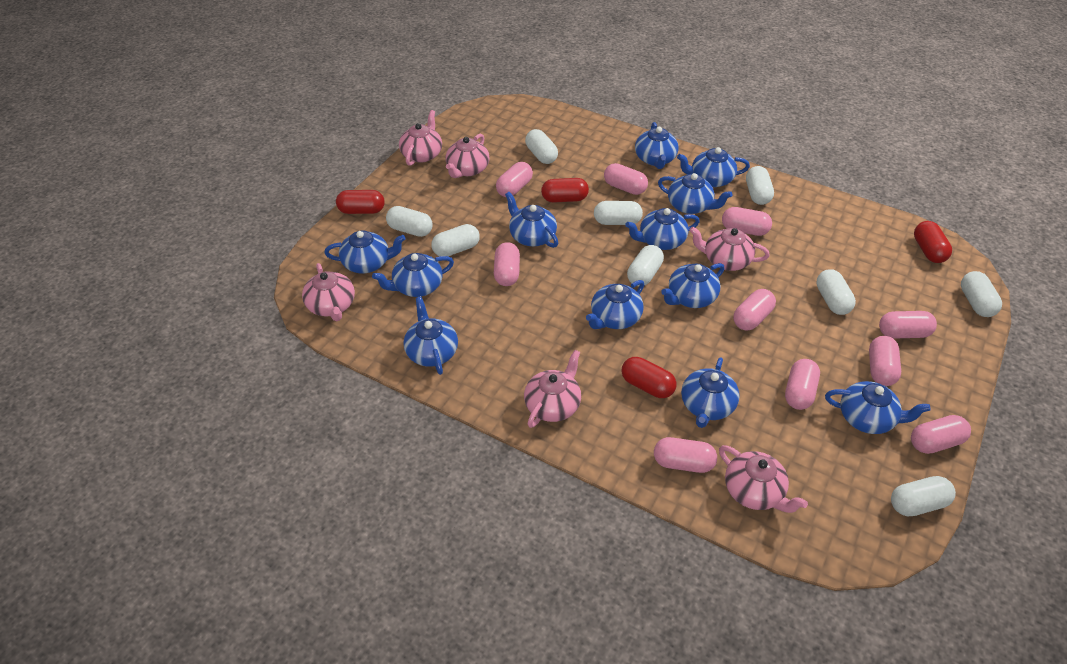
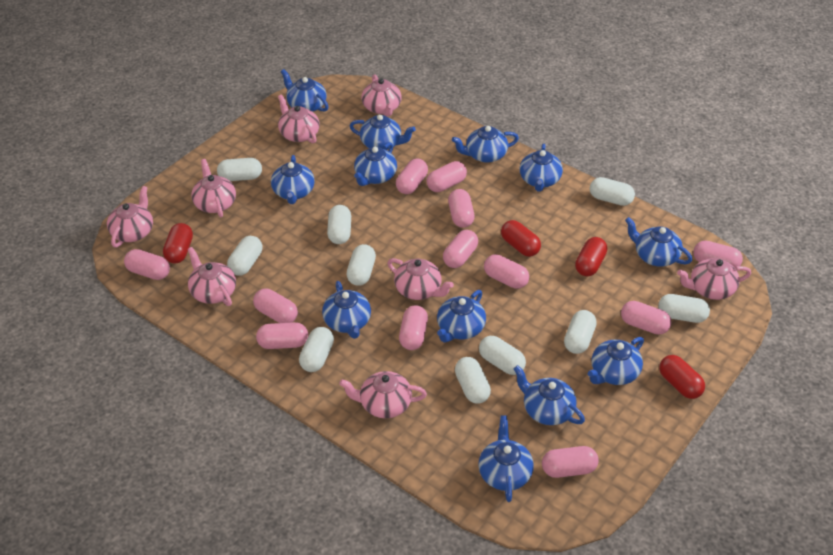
pink capsule: 10 -> 12
pink teapot: 6 -> 8
white capsule: 9 -> 10

